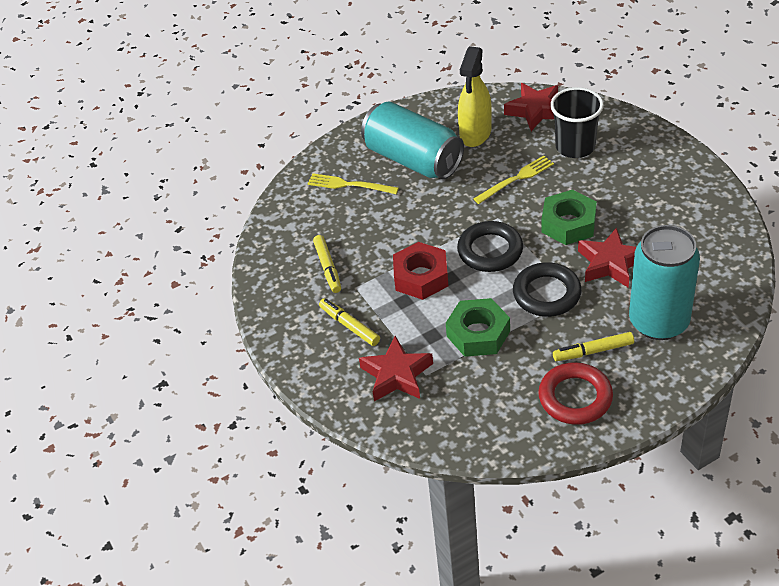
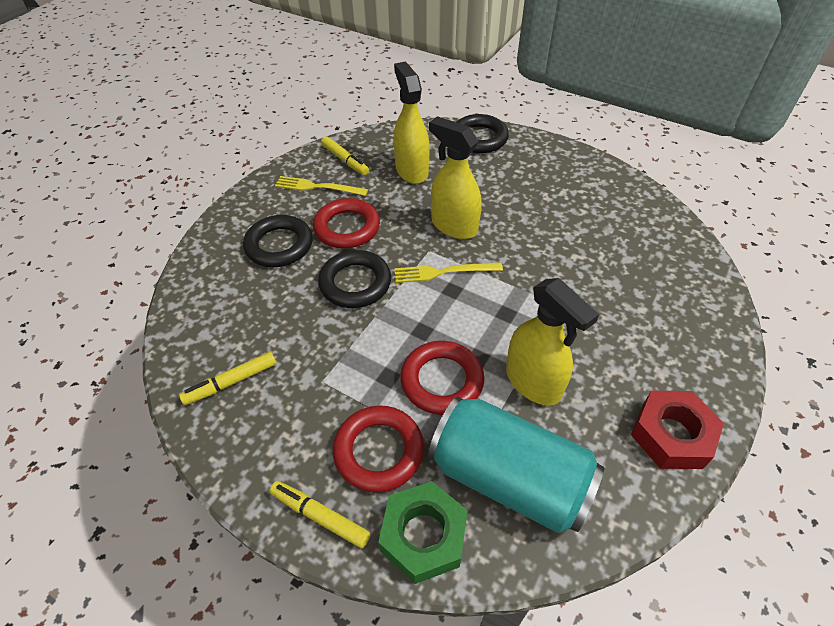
black cup: 1 -> 0
black ring: 2 -> 3
green nut: 2 -> 1
red ring: 1 -> 3
red star: 3 -> 0
turquoise can: 2 -> 1
yellow spray bottle: 1 -> 3

